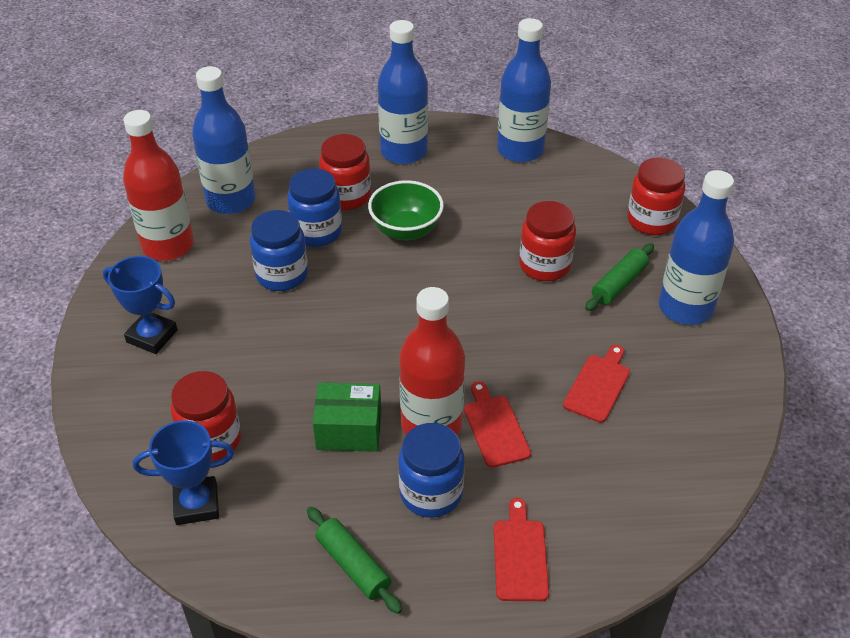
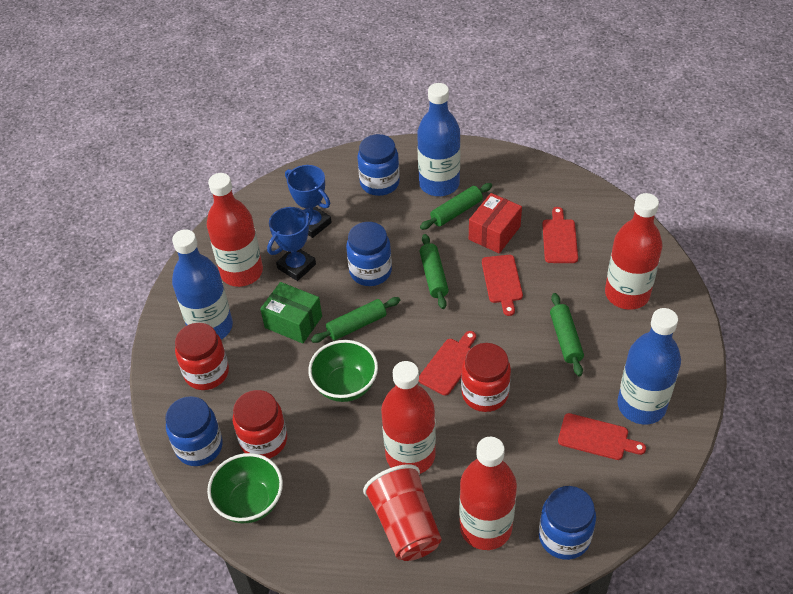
blue bottle: 4 -> 3
blue jar: 3 -> 4
green bowl: 1 -> 2
green rolling pin: 2 -> 4
red bottle: 2 -> 4
red box: 0 -> 1
red cup: 0 -> 1
red cutting board: 3 -> 4
red jar: 4 -> 3

